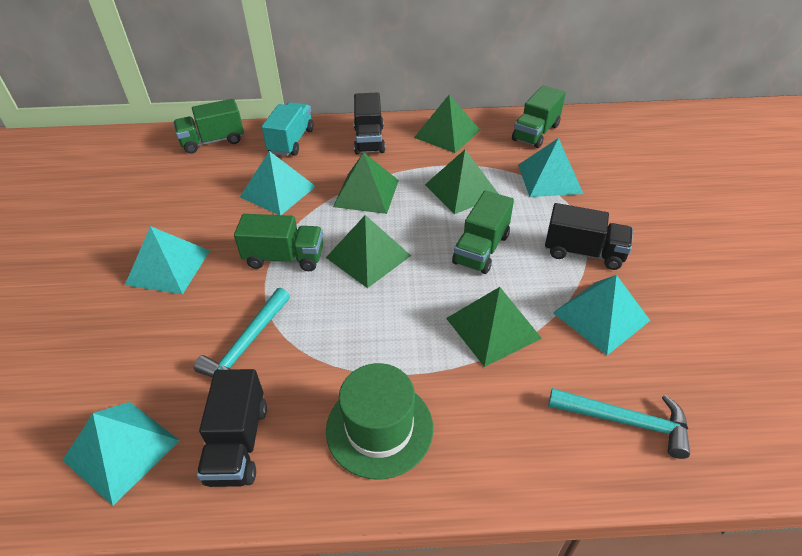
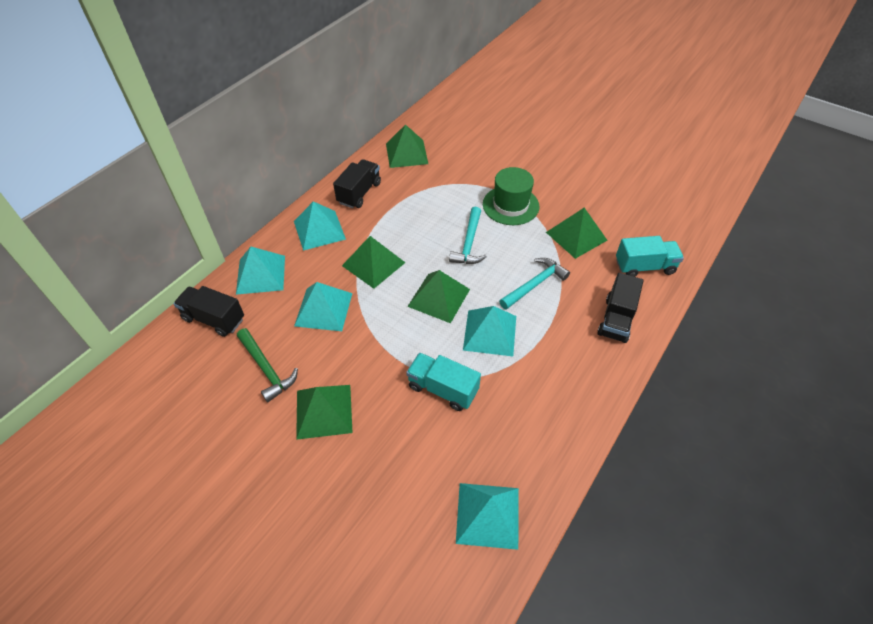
green hammer: 0 -> 1
green truck: 4 -> 0
turquoise truck: 1 -> 2

